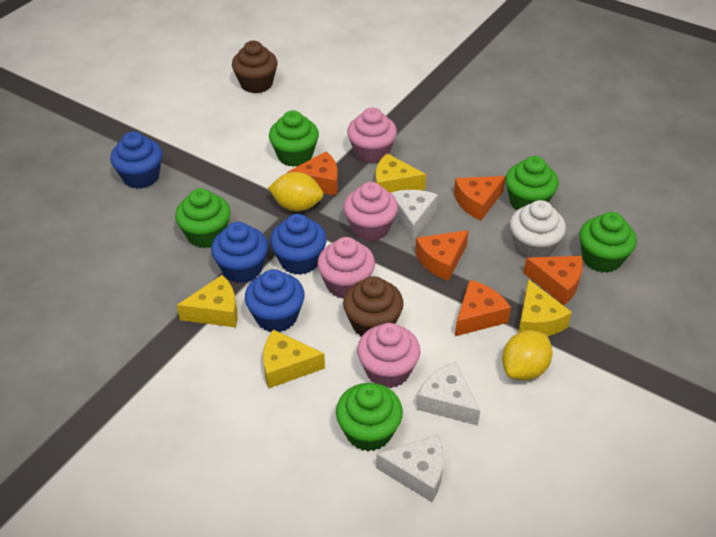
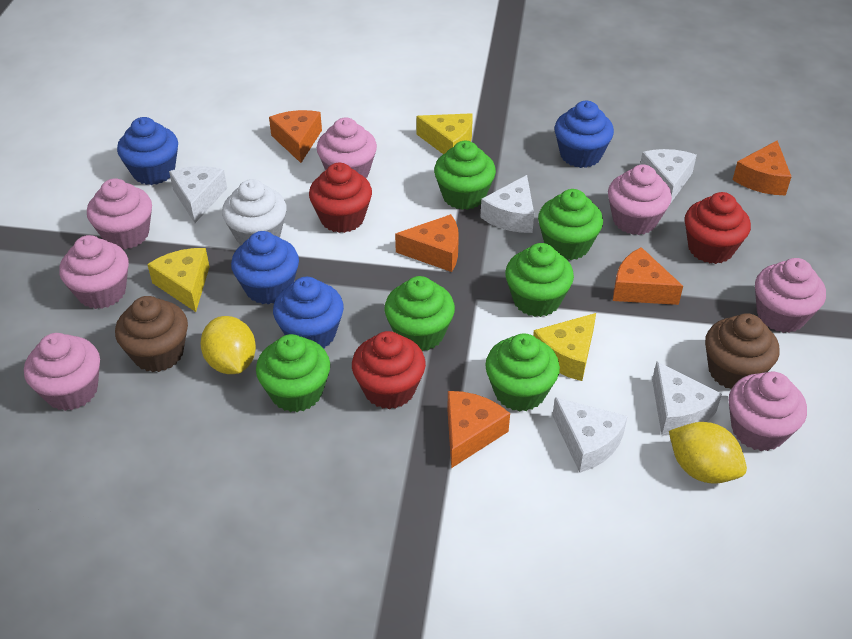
green cupcake: 5 -> 6
pink cupcake: 4 -> 7
red cupcake: 0 -> 3
white cheese: 3 -> 5
yellow cheese: 4 -> 3

